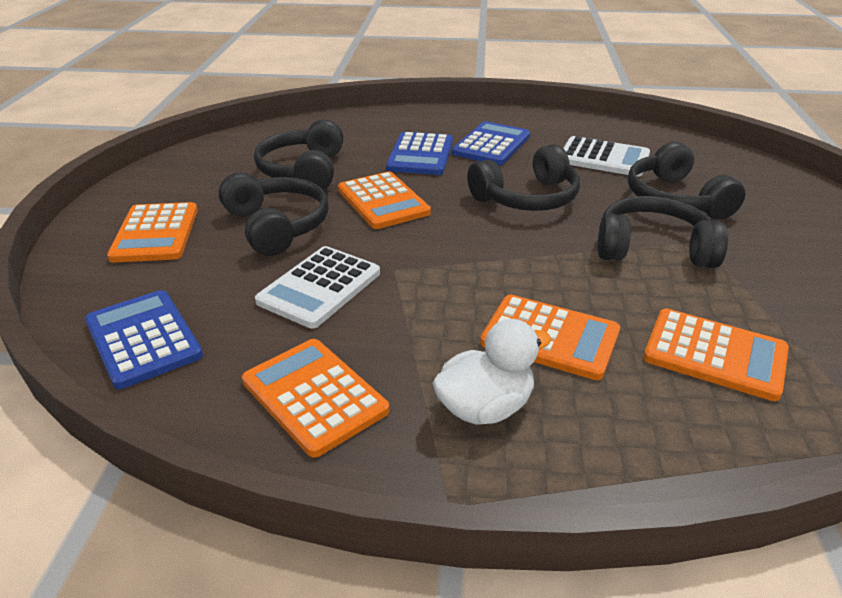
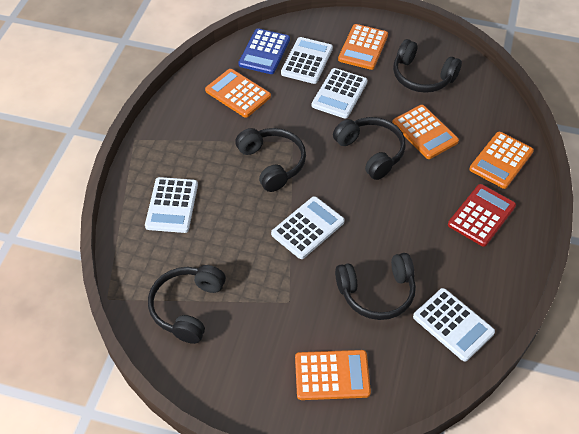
blue calculator: 3 -> 1
red calculator: 0 -> 1
white calculator: 2 -> 5
white duck: 1 -> 0

